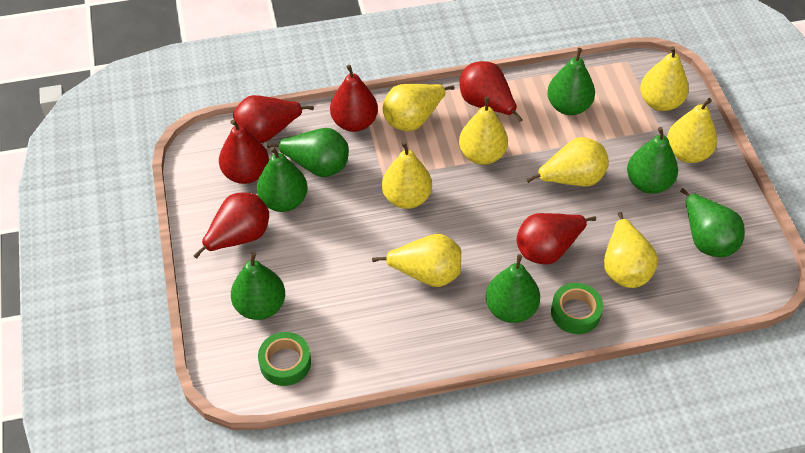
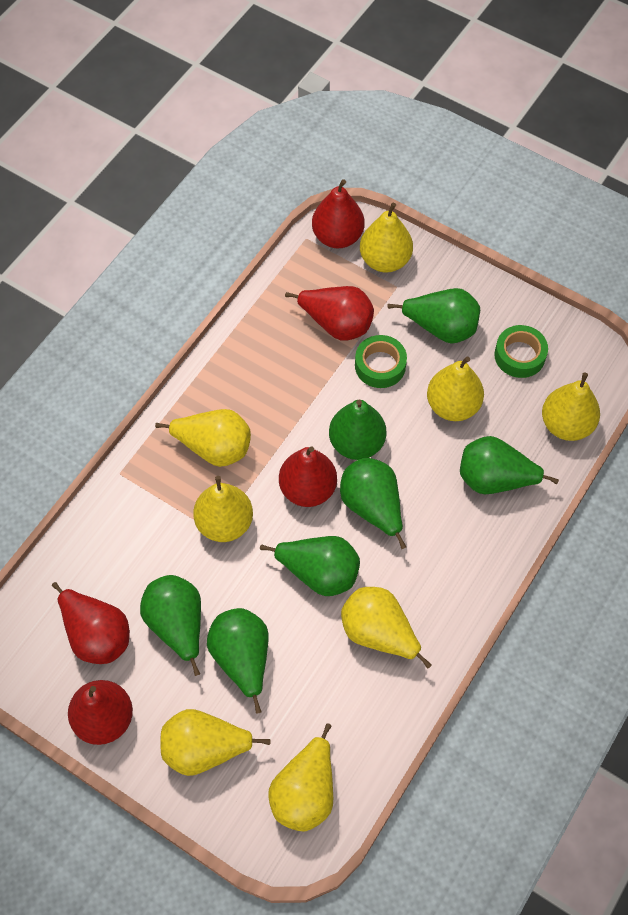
red pear: 6 -> 5

